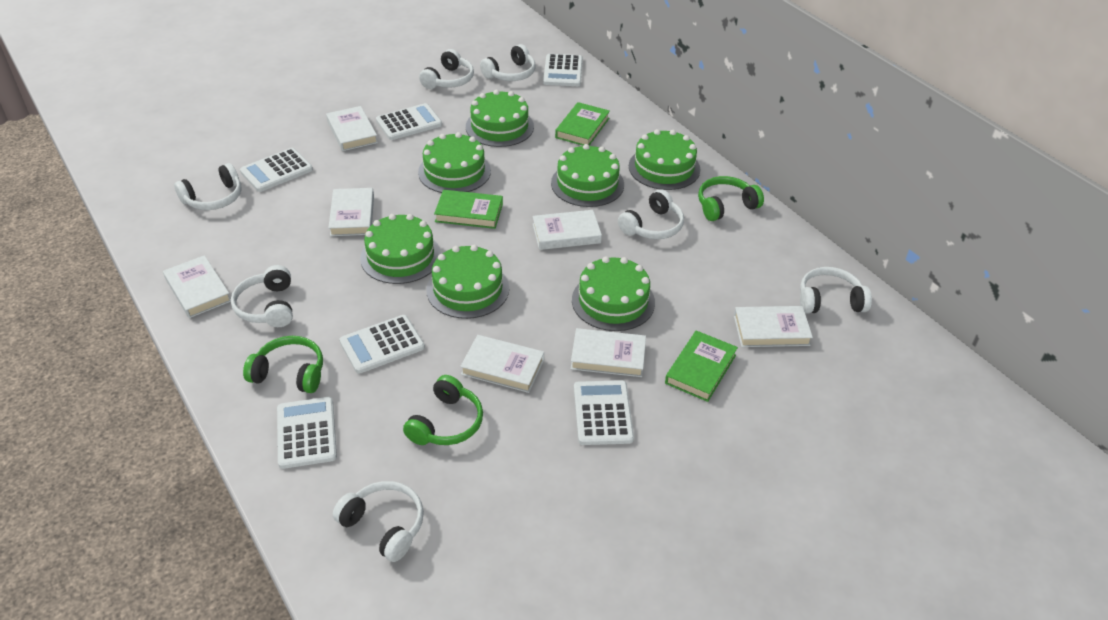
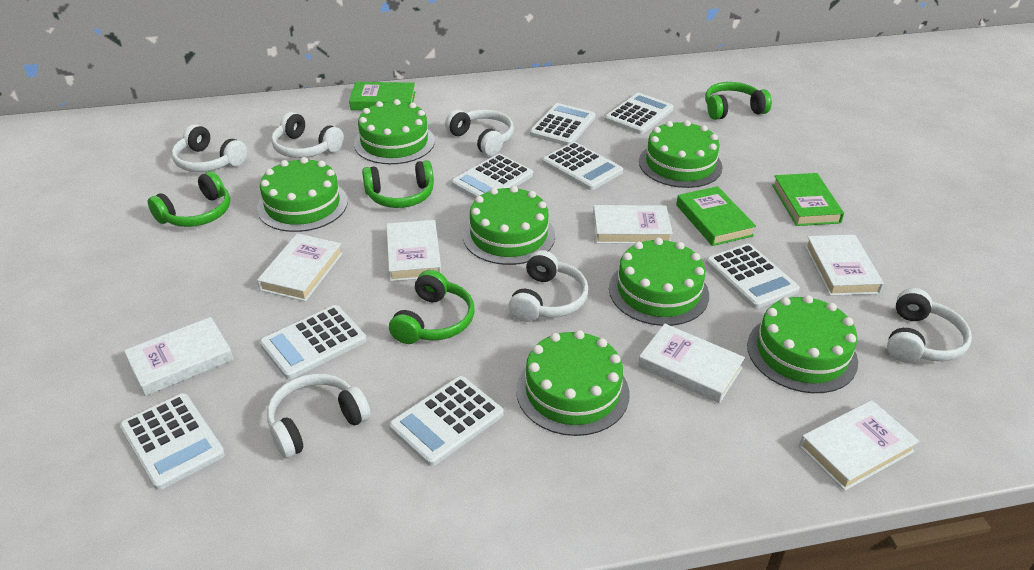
green headphones: 3 -> 4
white calculator: 6 -> 8
white headphones: 7 -> 6

